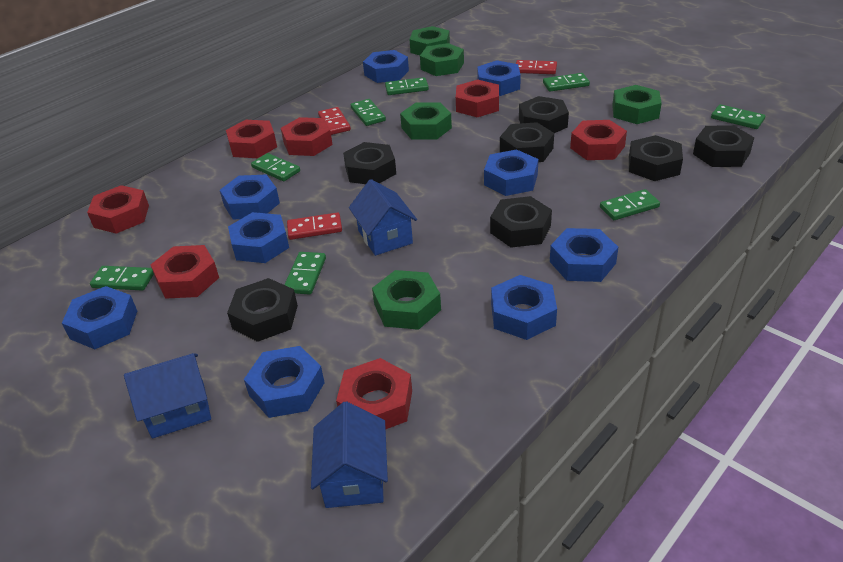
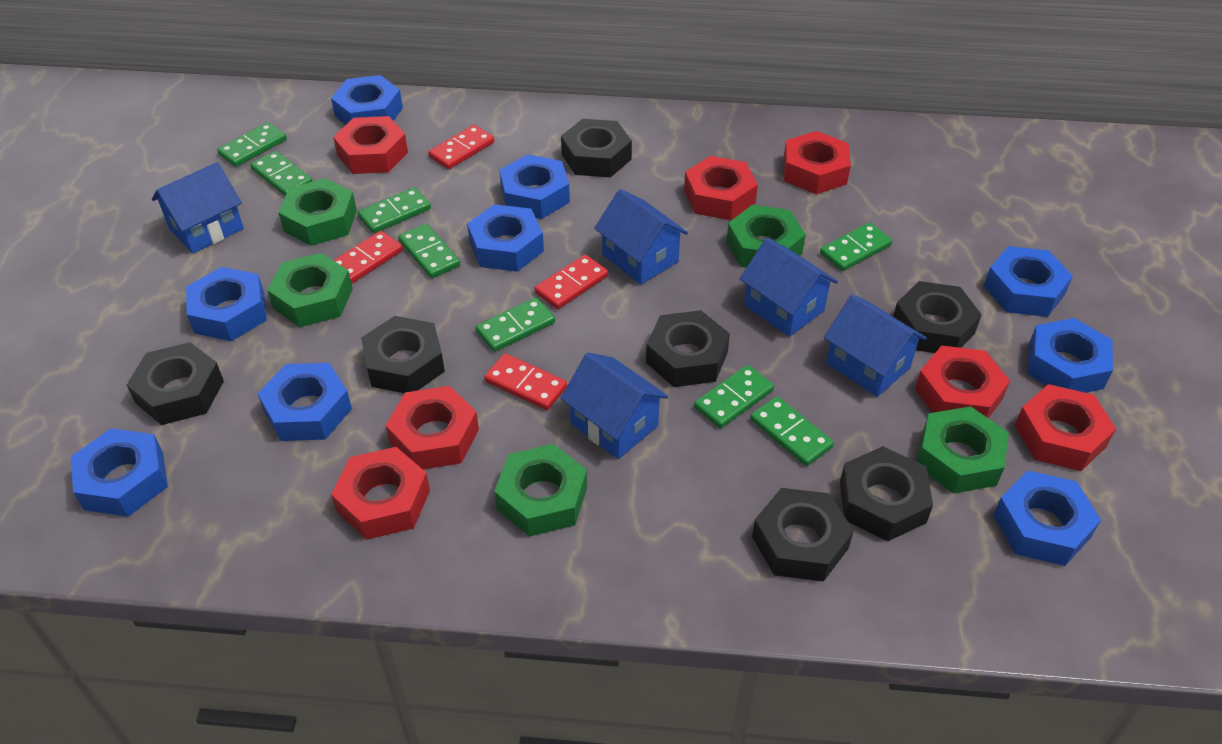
blue house: 3 -> 5
red domino: 3 -> 4

